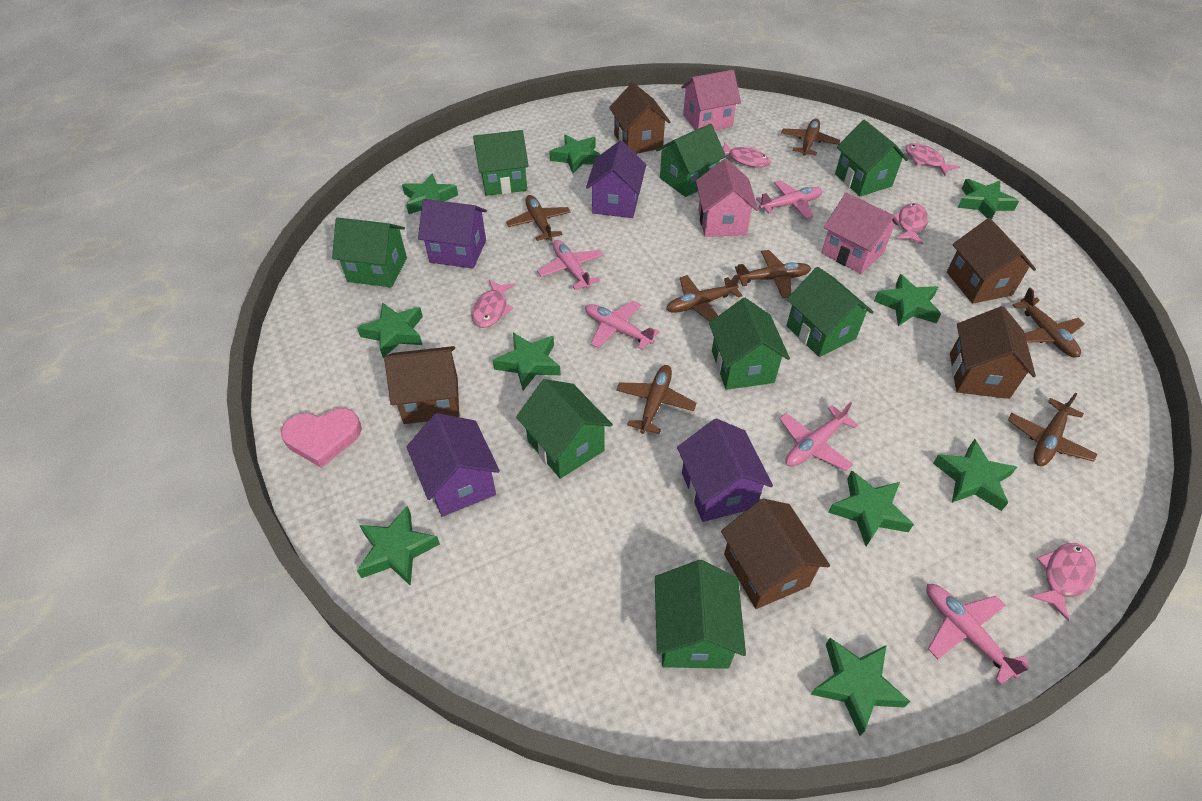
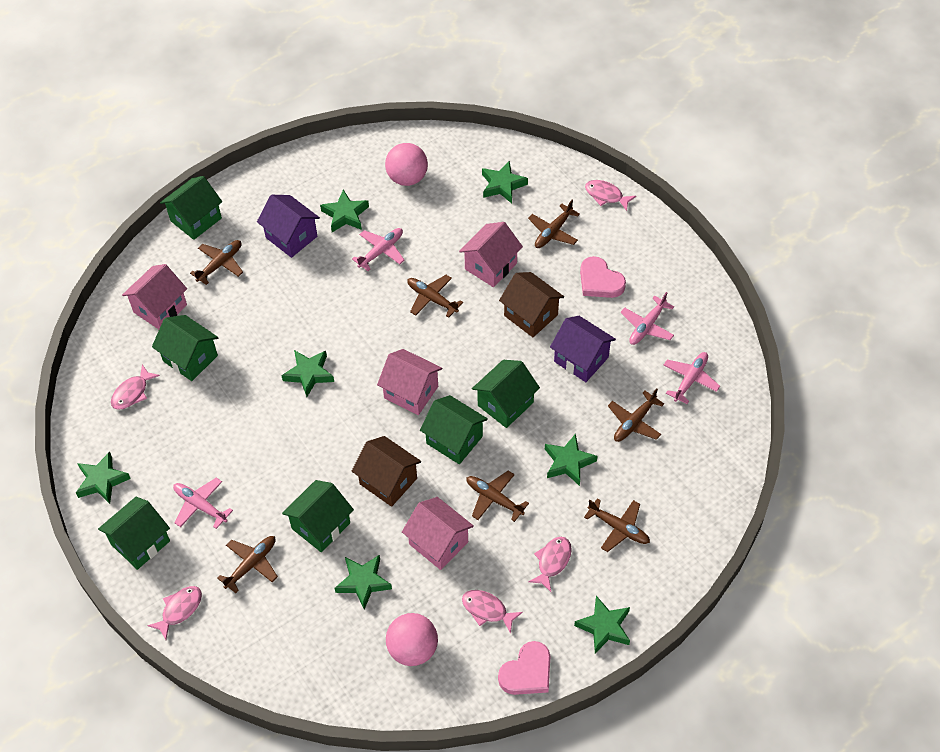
brown house: 5 -> 2
green house: 8 -> 6
green star: 10 -> 7
pink ball: 0 -> 2
pink heart: 1 -> 2
pink house: 3 -> 4
pink plane: 5 -> 4
purple house: 4 -> 2

